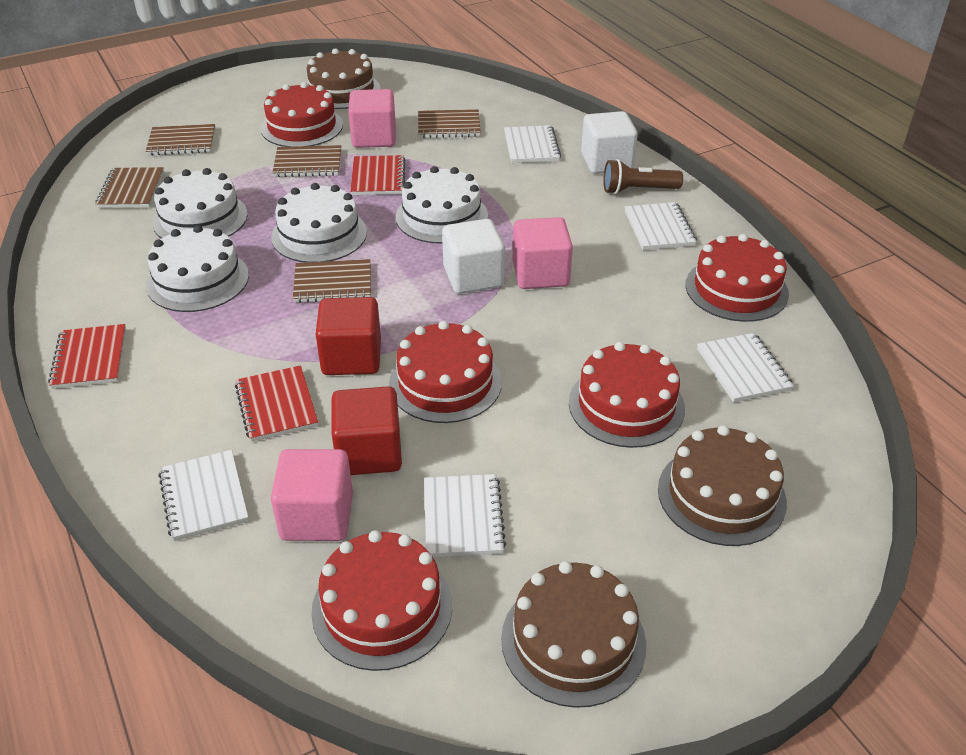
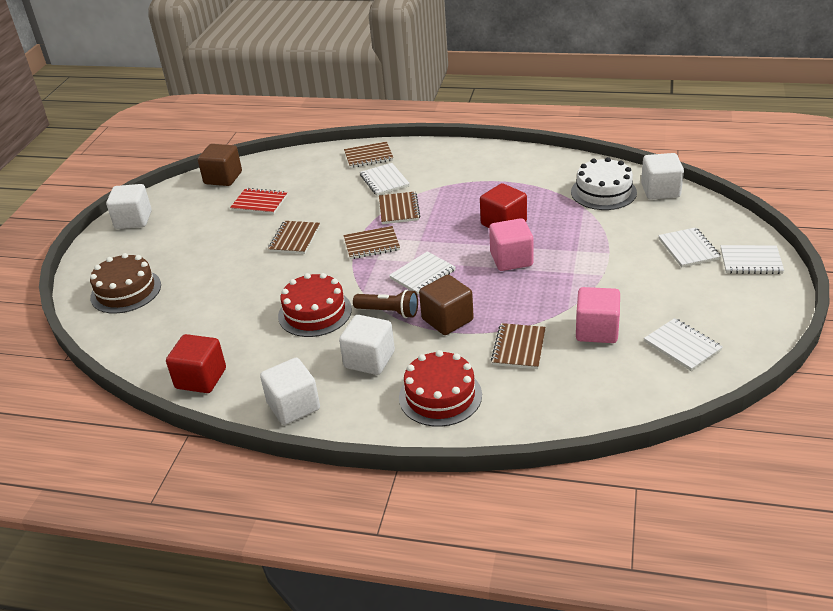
brown cake: 3 -> 1
brown cube: 0 -> 2
pink cube: 3 -> 2
red cake: 5 -> 2
red notebook: 3 -> 1
white cake: 4 -> 1
white cube: 2 -> 4

